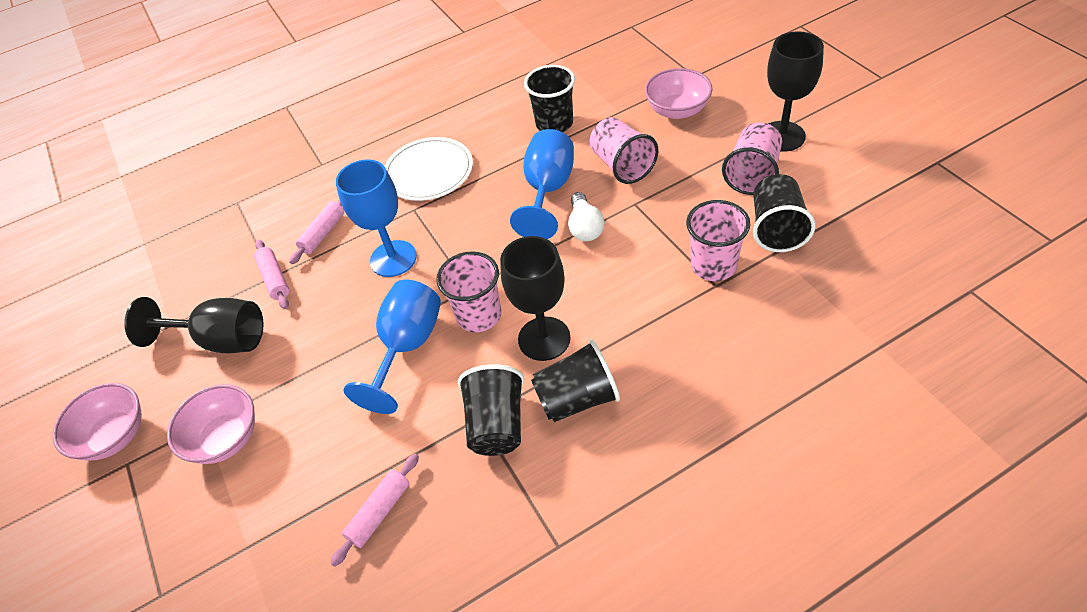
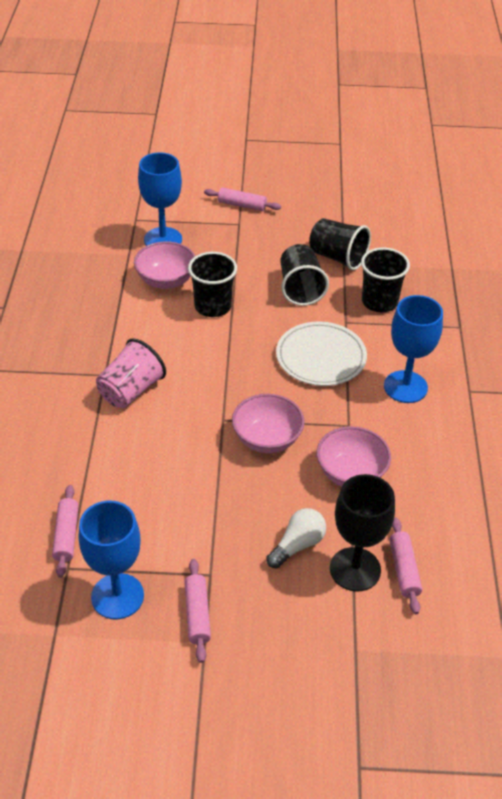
black goblet: 3 -> 1
pink cup: 4 -> 1
pink rolling pin: 3 -> 4

